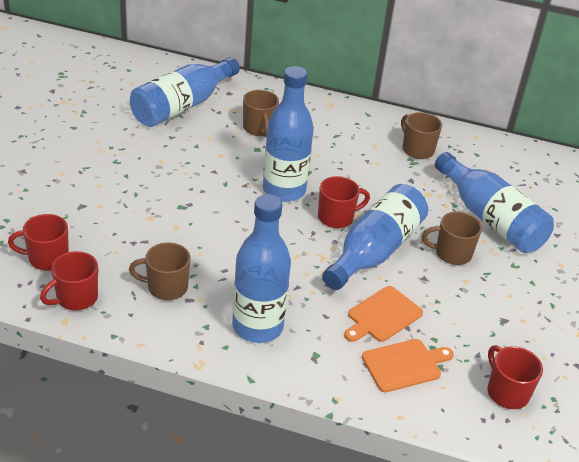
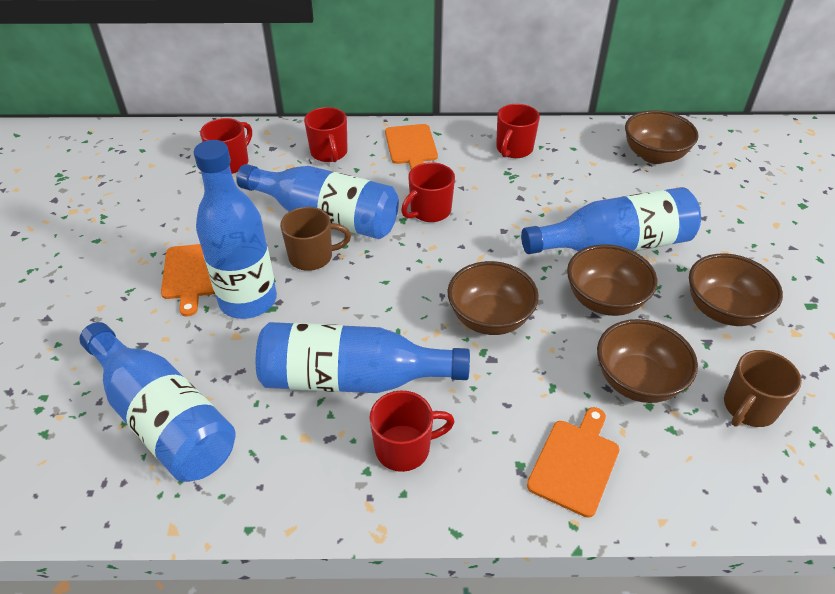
brown bowl: 0 -> 5
brown mug: 4 -> 2
orange cutting board: 2 -> 3
red mug: 4 -> 5

